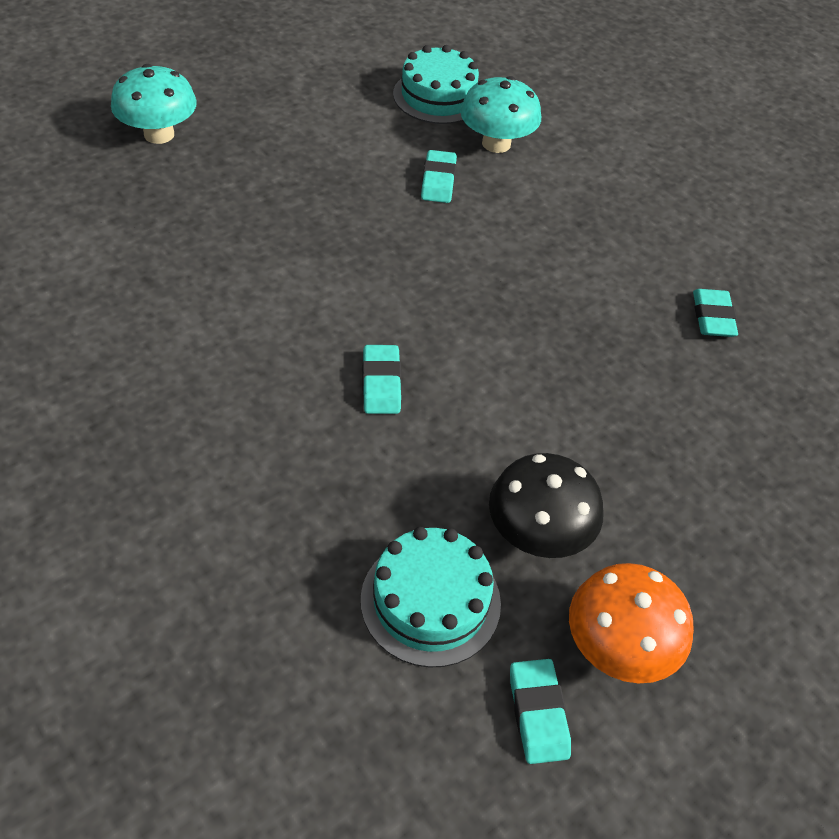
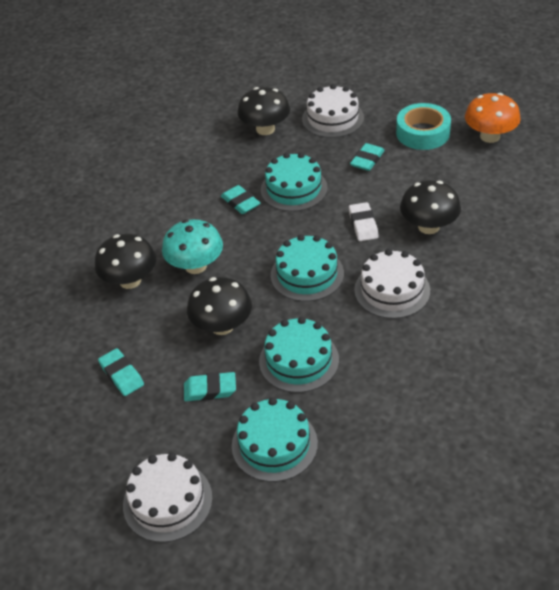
black mushroom: 1 -> 4
turquoise cake: 2 -> 4
turquoise mushroom: 2 -> 1
turquoise tape: 0 -> 1
white cake: 0 -> 3
white eraser: 0 -> 1

